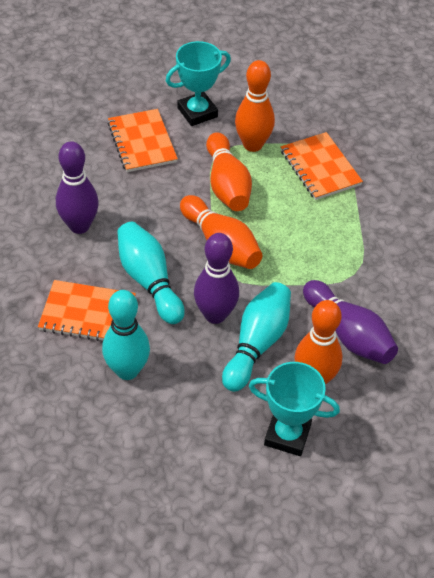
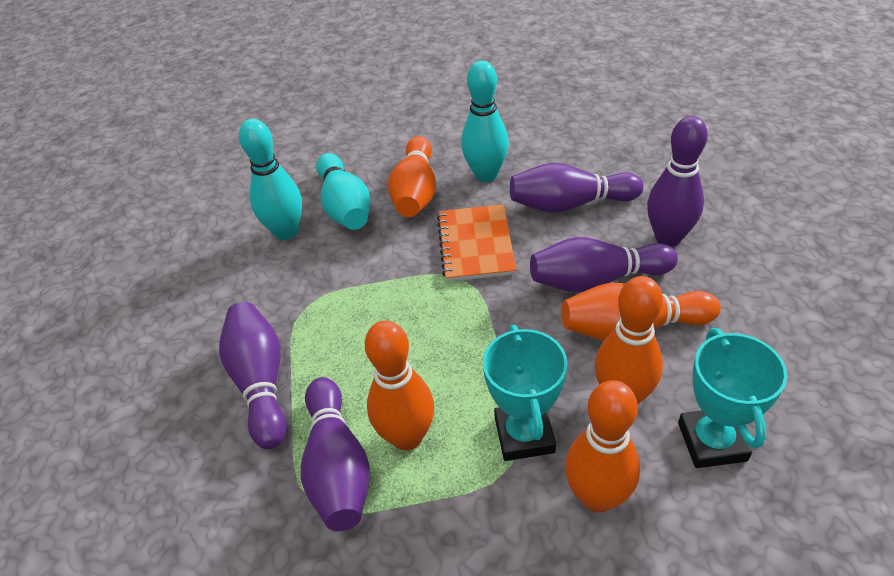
orange bowling pin: 4 -> 5
orange notebook: 3 -> 1
purple bowling pin: 3 -> 5

